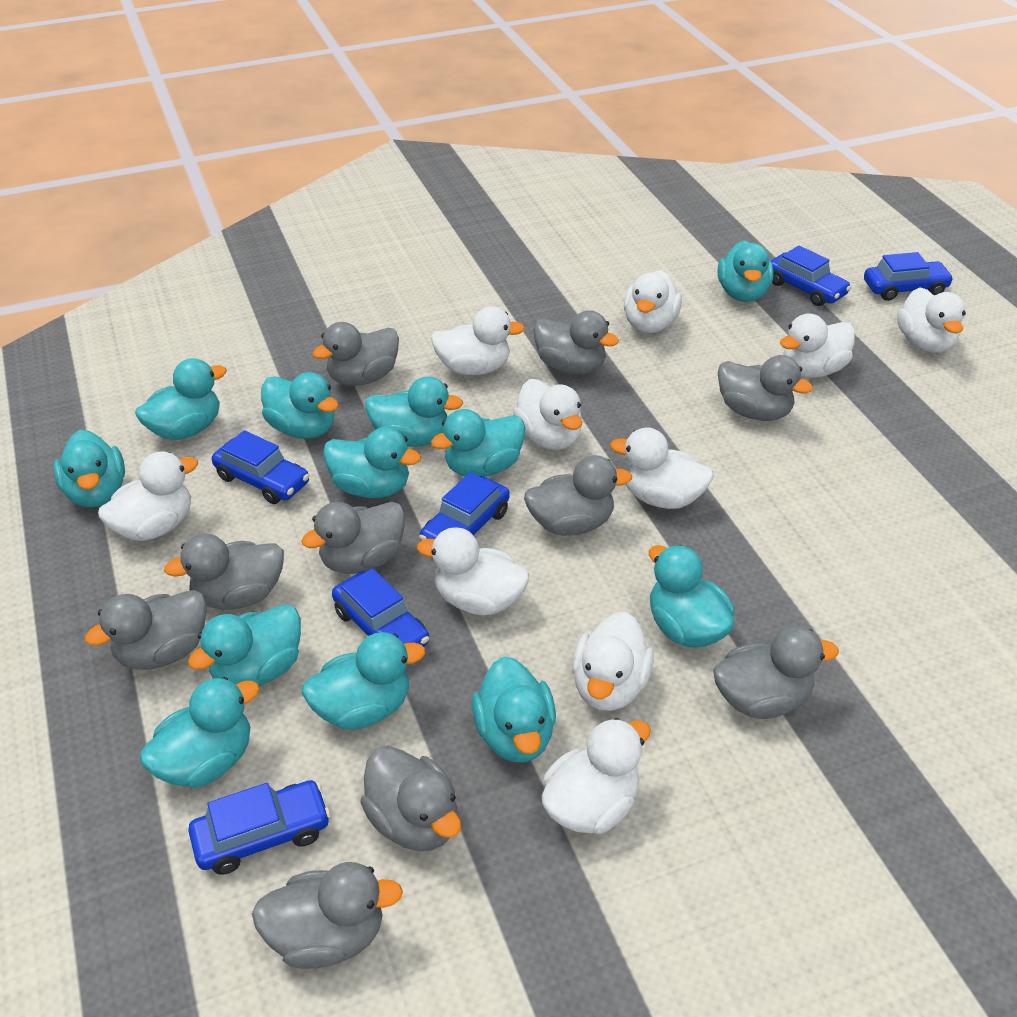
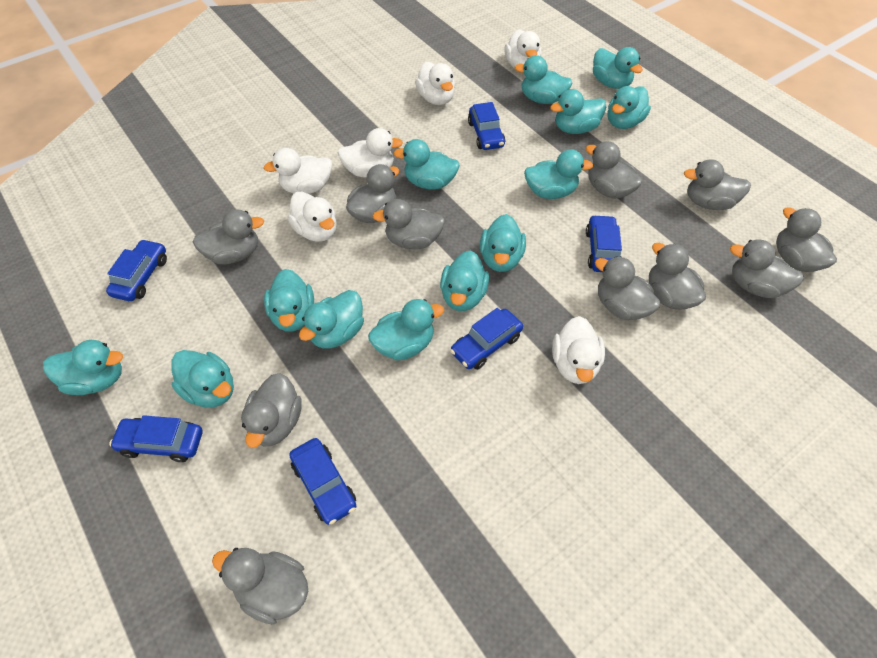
grey duck: 10 -> 11
turquoise duck: 12 -> 13
white duck: 10 -> 6

